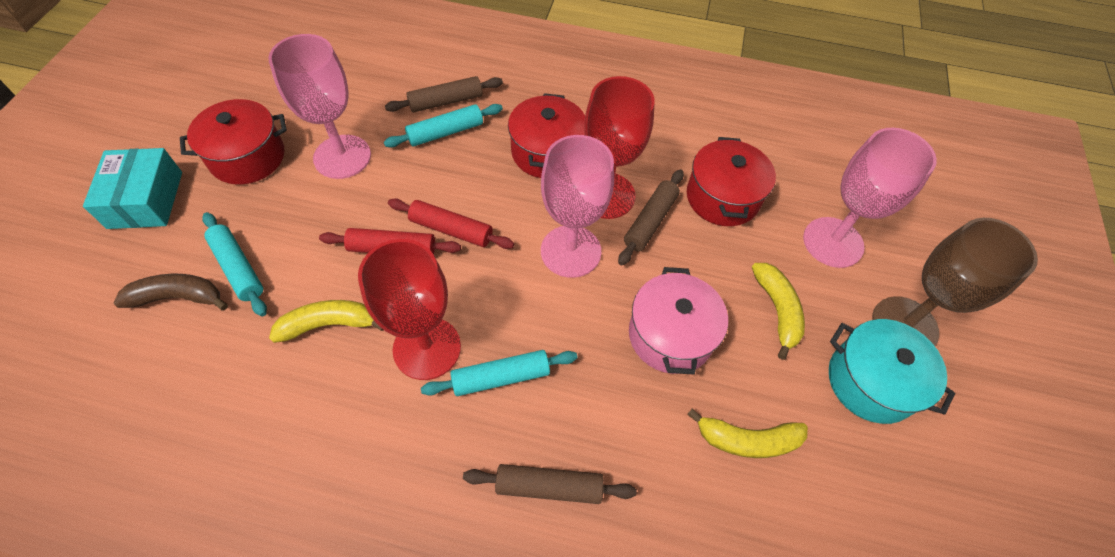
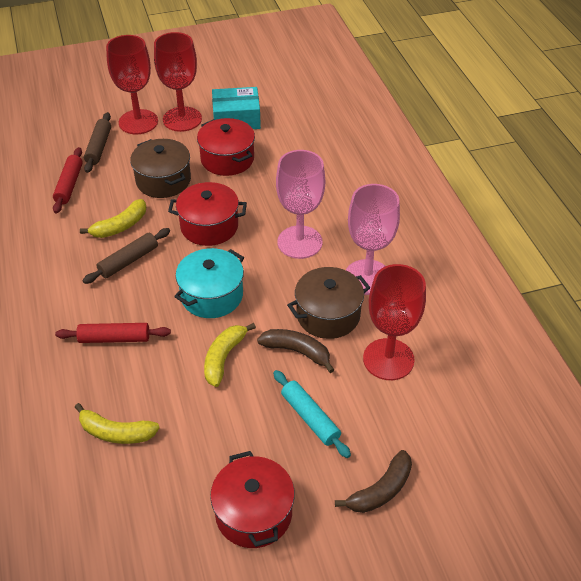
brown banana: 1 -> 2
brown goblet: 1 -> 0
brown pot: 0 -> 2
brown rolling pin: 3 -> 2
pink goblet: 3 -> 2
pink pot: 1 -> 0
red goblet: 2 -> 3
turquoise rolling pin: 3 -> 1

